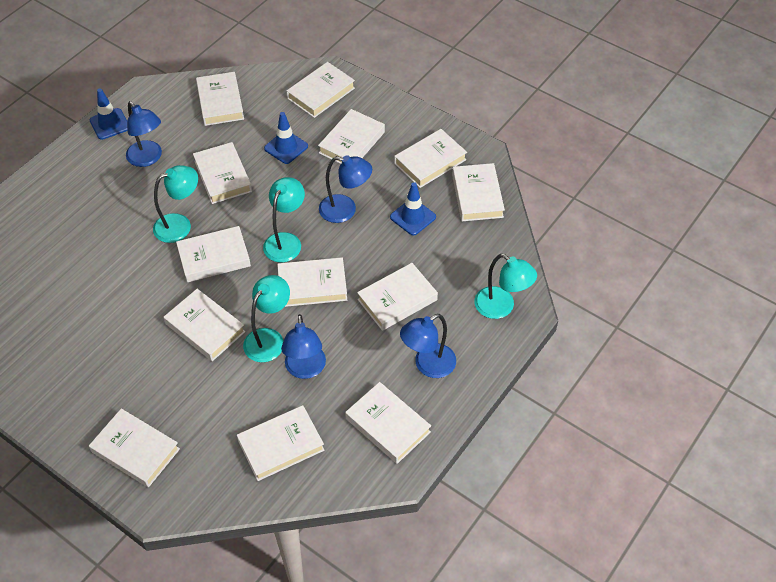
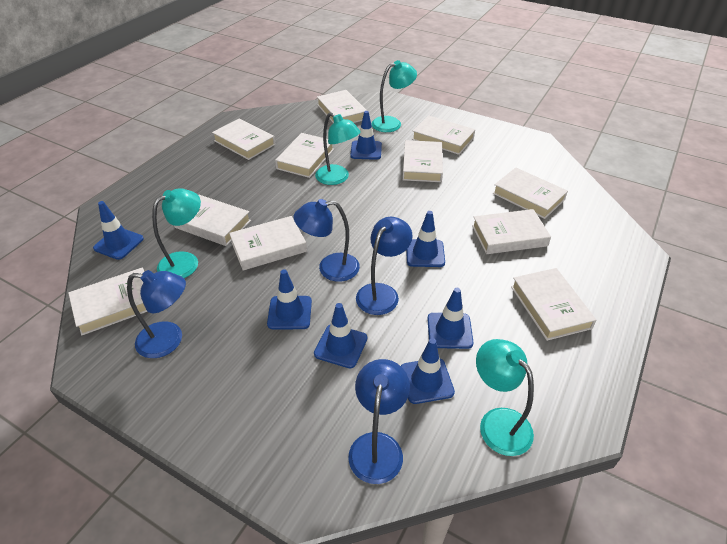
blue traffic cone: 3 -> 7
white book: 13 -> 11

